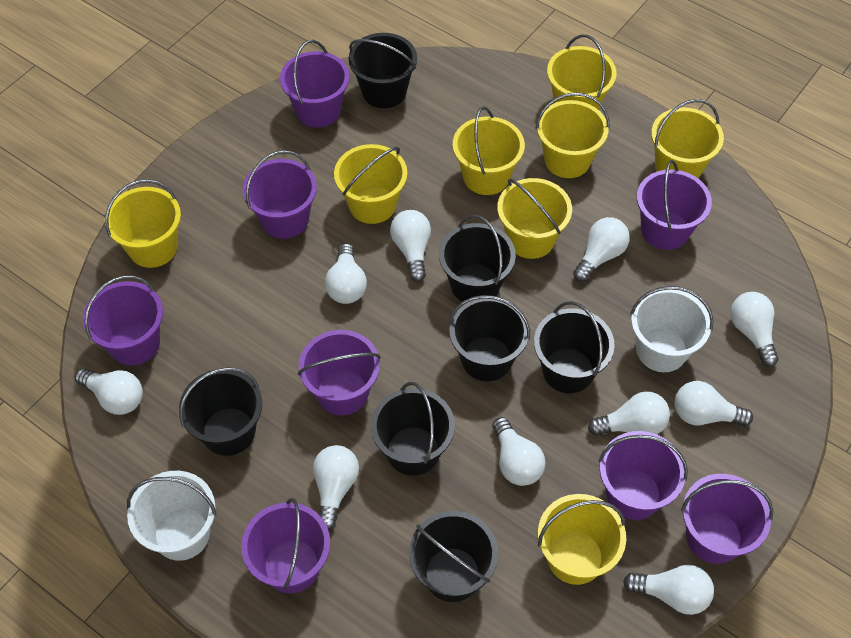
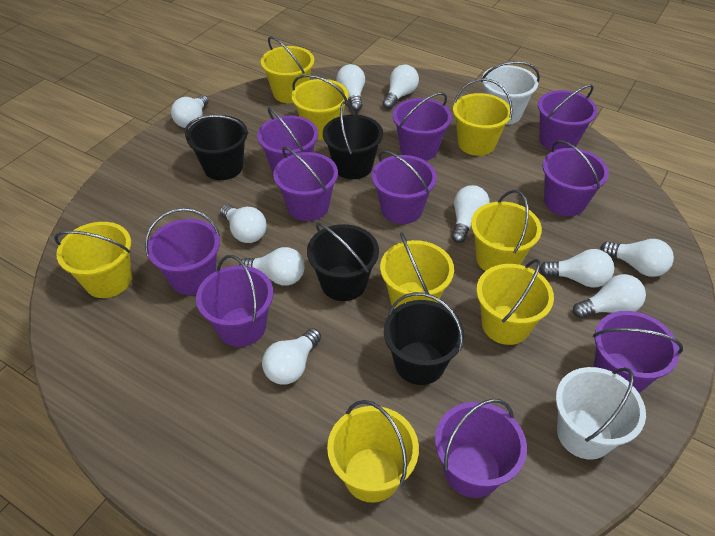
black bucket: 7 -> 4
purple bucket: 8 -> 10

